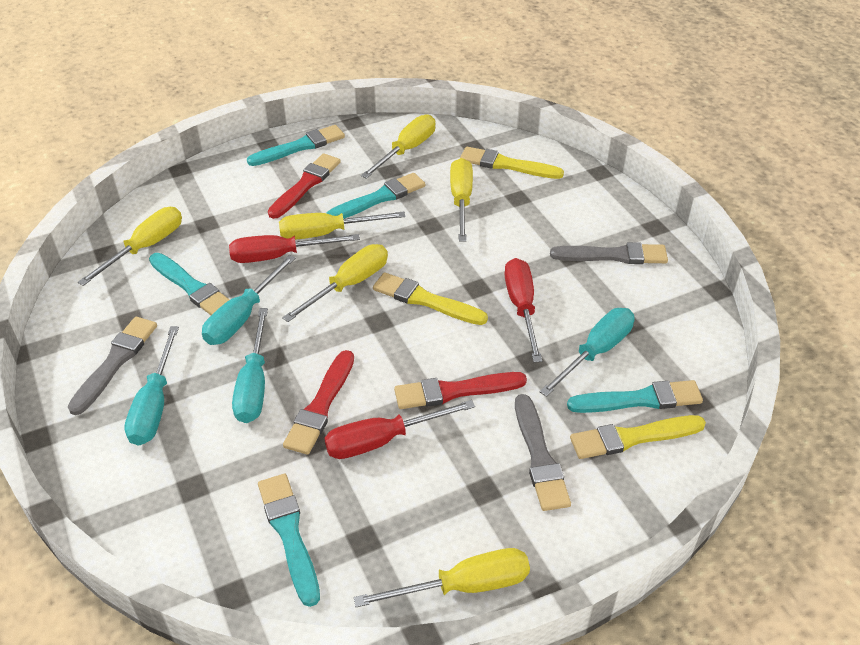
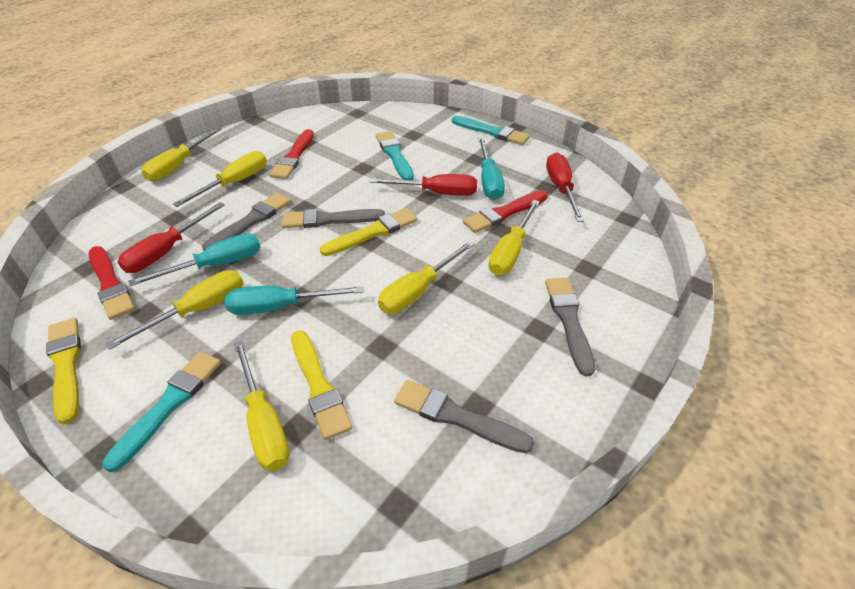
grey brush: 3 -> 4
turquoise brush: 5 -> 3
turquoise screwdriver: 4 -> 3

